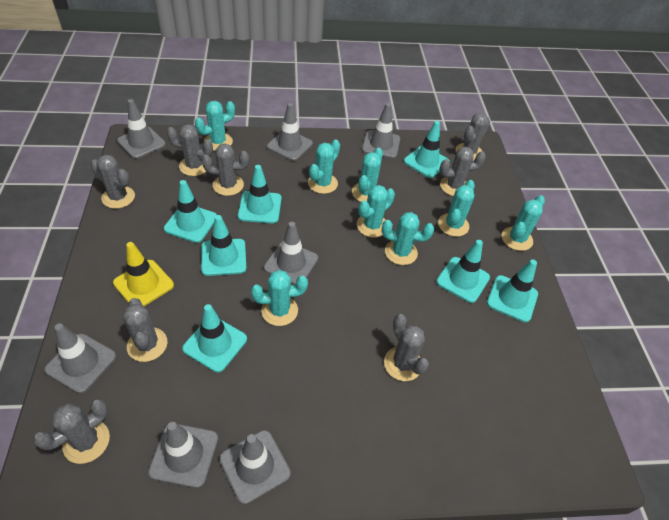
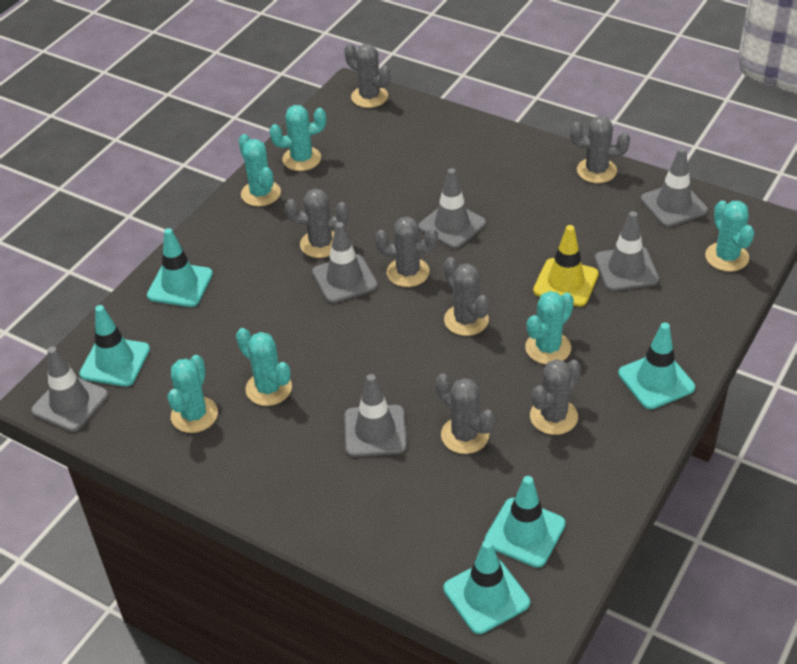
grey cactus: 8 -> 7
grey traffic cone: 7 -> 6
turquoise cactus: 8 -> 6
turquoise traffic cone: 7 -> 5

